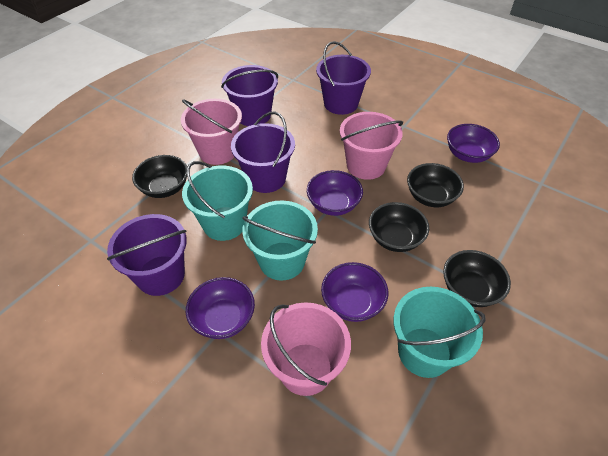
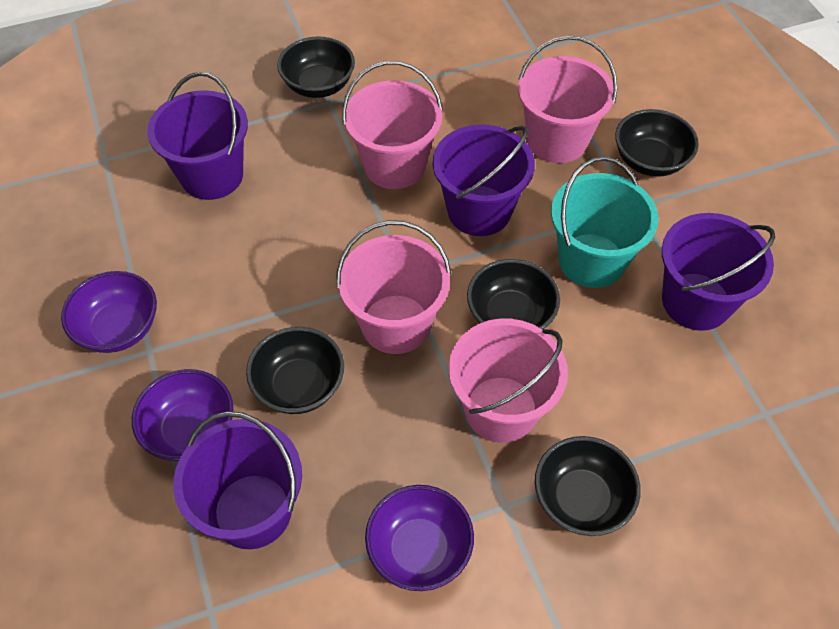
black bowl: 4 -> 5
pink bucket: 3 -> 4
purple bowl: 4 -> 3
turquoise bucket: 3 -> 1

